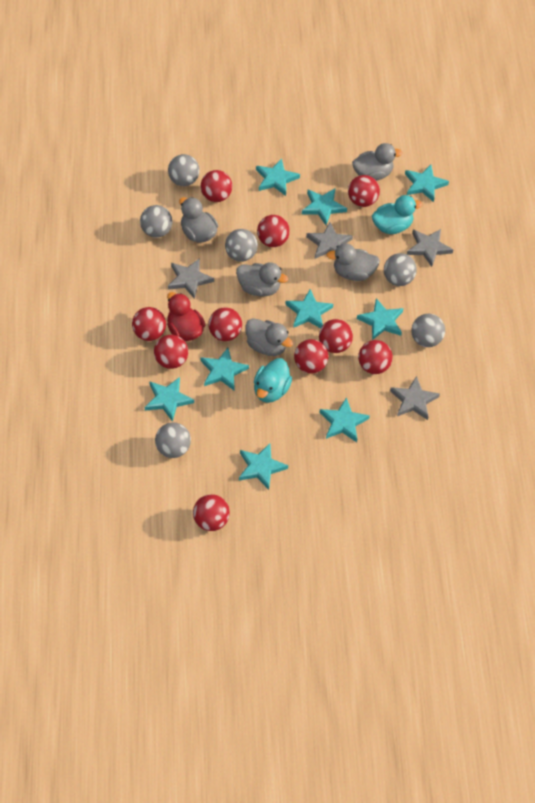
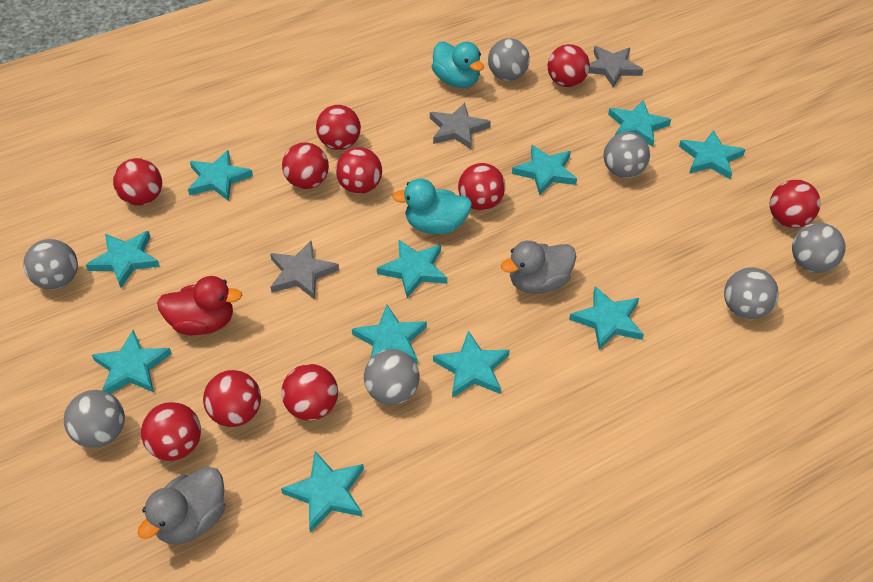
grey ball: 6 -> 7
grey duck: 5 -> 2
grey star: 4 -> 3
turquoise star: 9 -> 11

